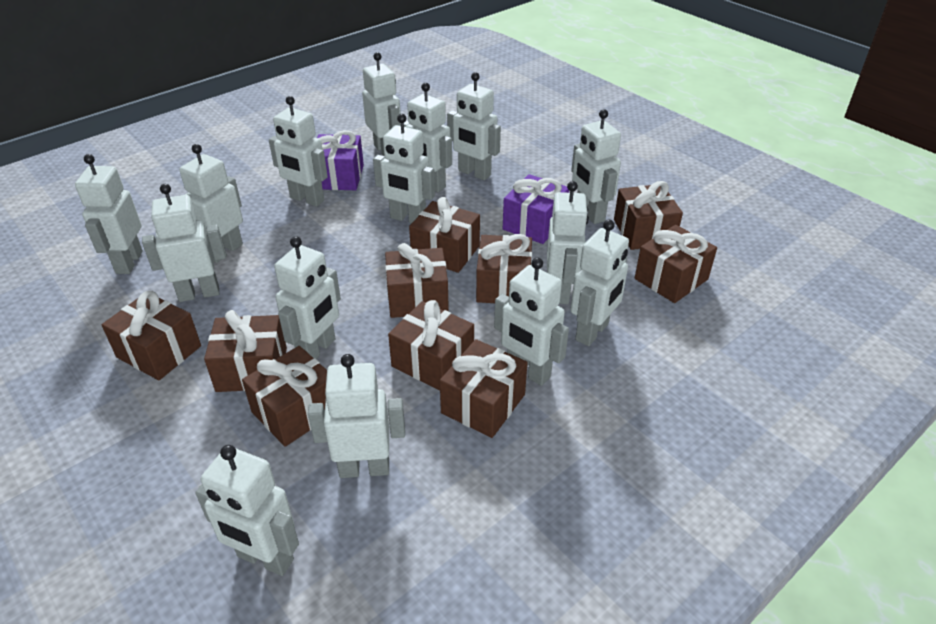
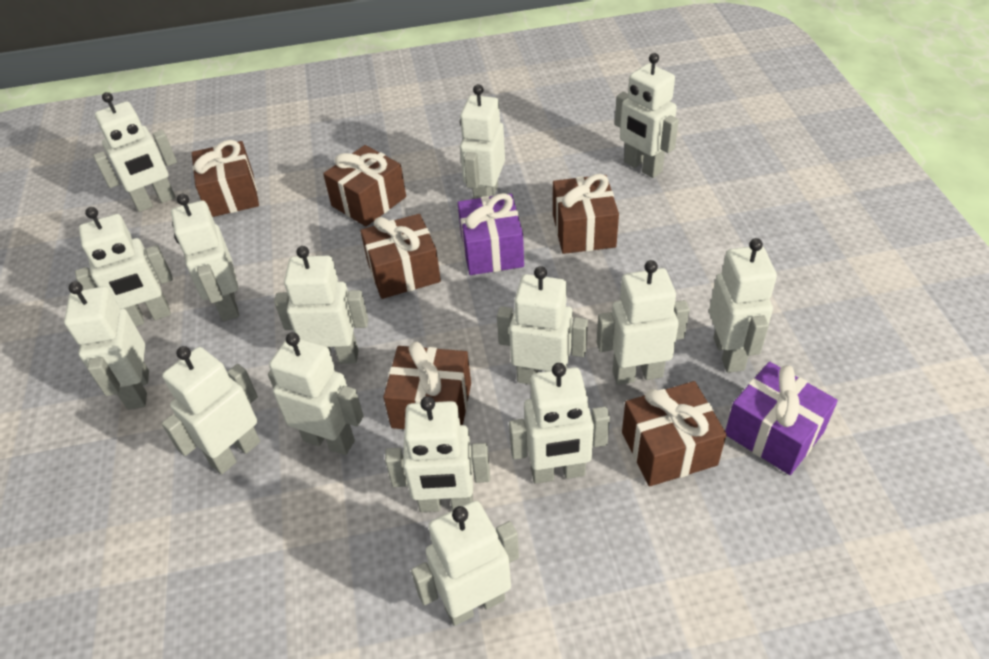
brown gift: 10 -> 6

